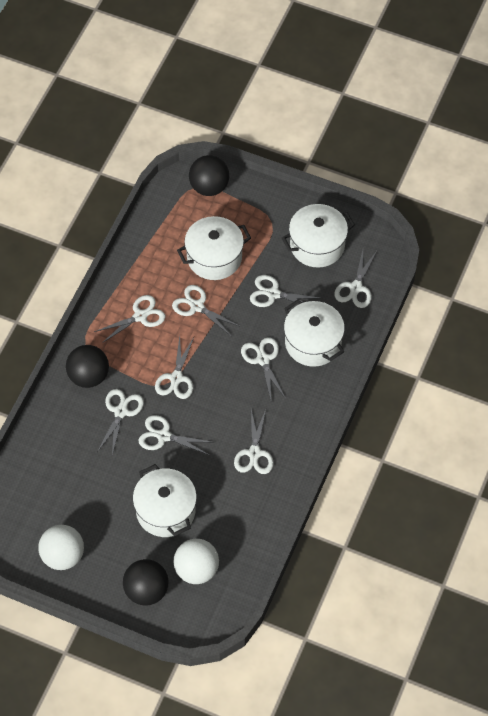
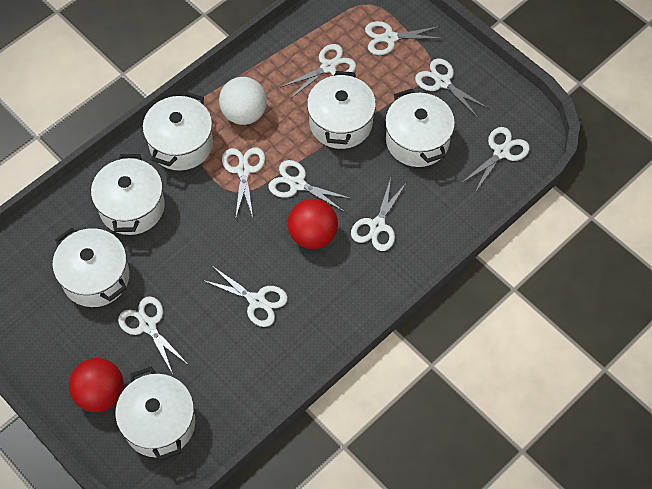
black ball: 3 -> 0
red ball: 0 -> 2
white ball: 2 -> 1
white pot: 4 -> 6

